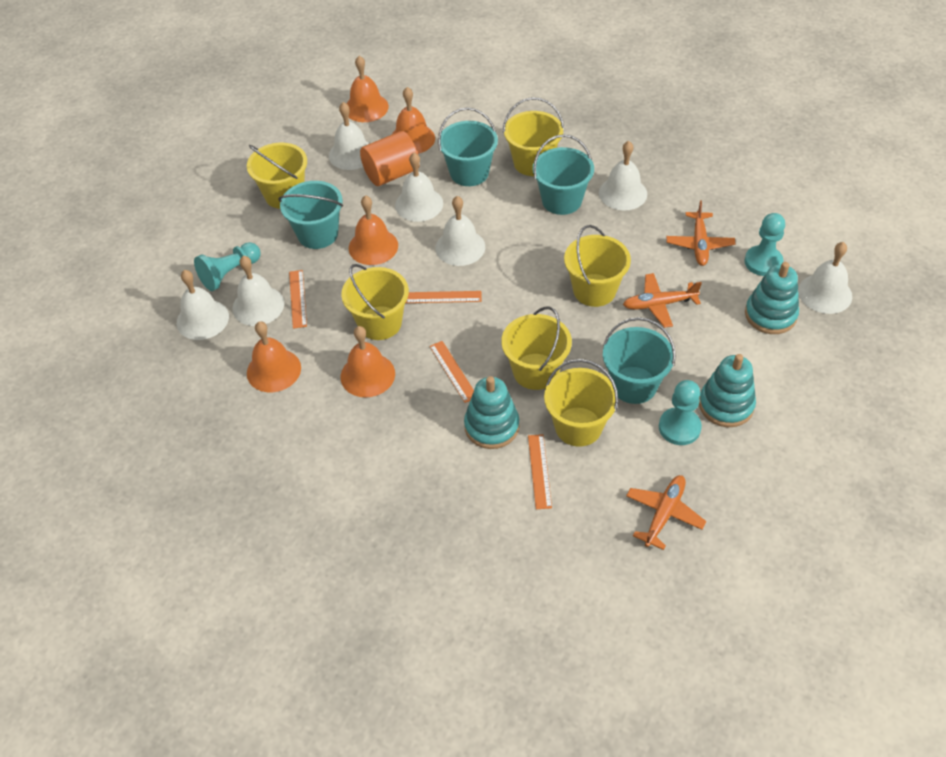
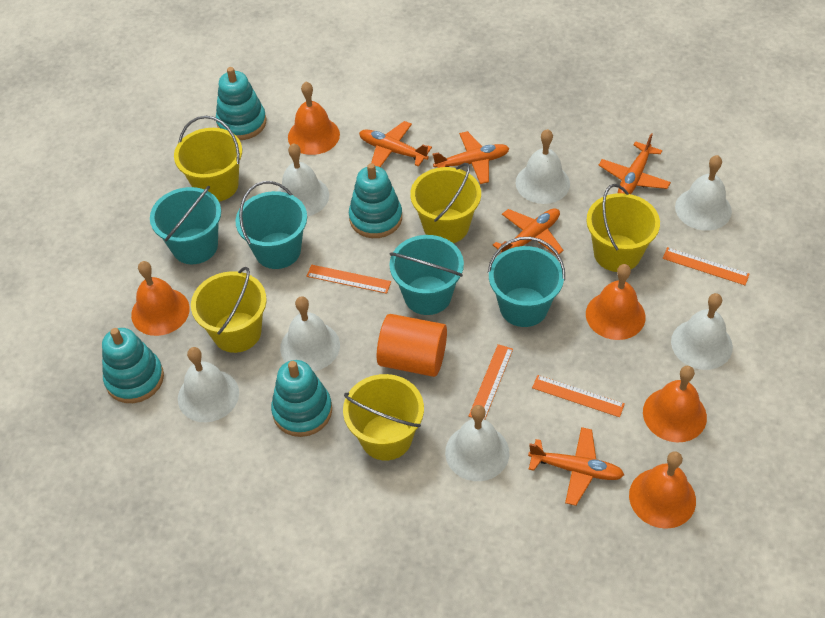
orange plane: 3 -> 5
turquoise pawn: 3 -> 0
turquoise stacking toy: 3 -> 4
yellow bucket: 6 -> 5

